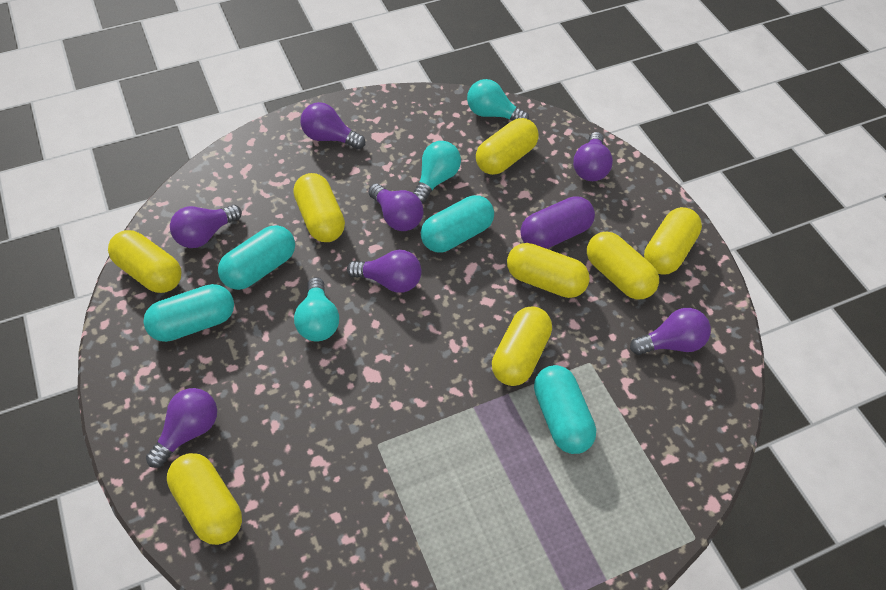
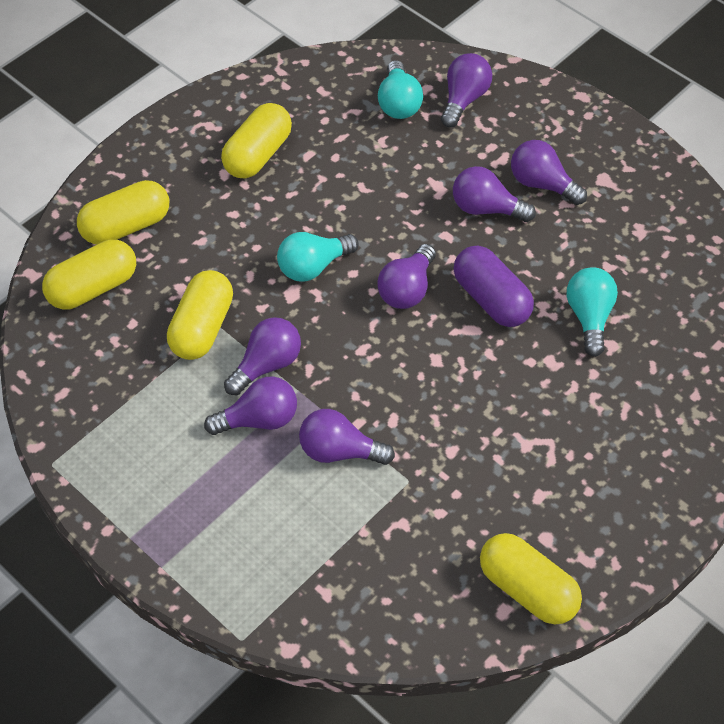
turquoise capsule: 4 -> 0
yellow capsule: 8 -> 5

